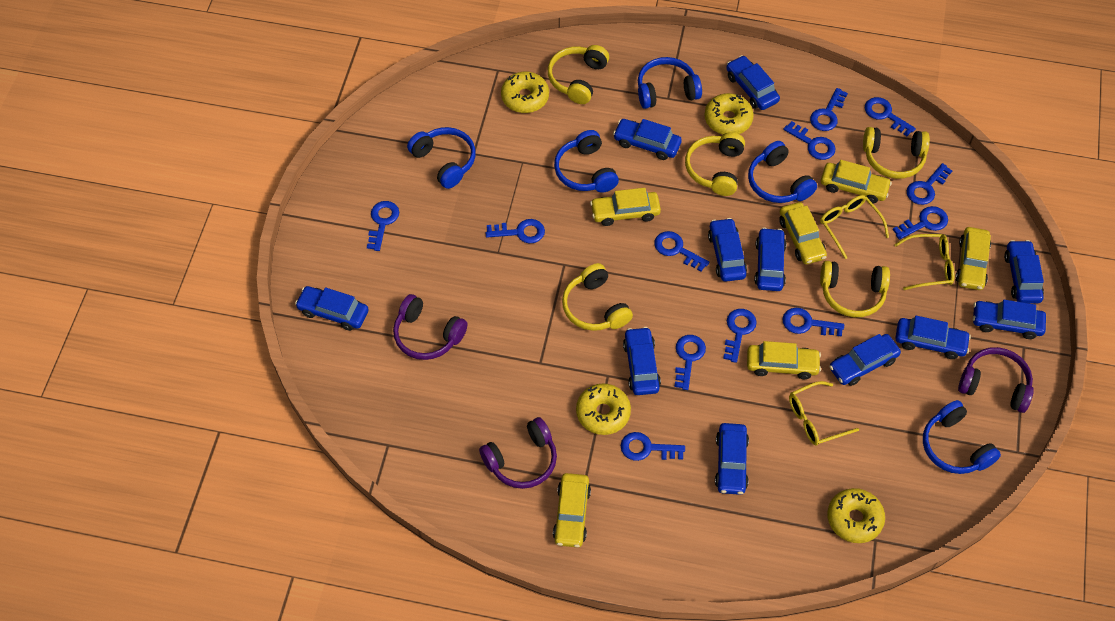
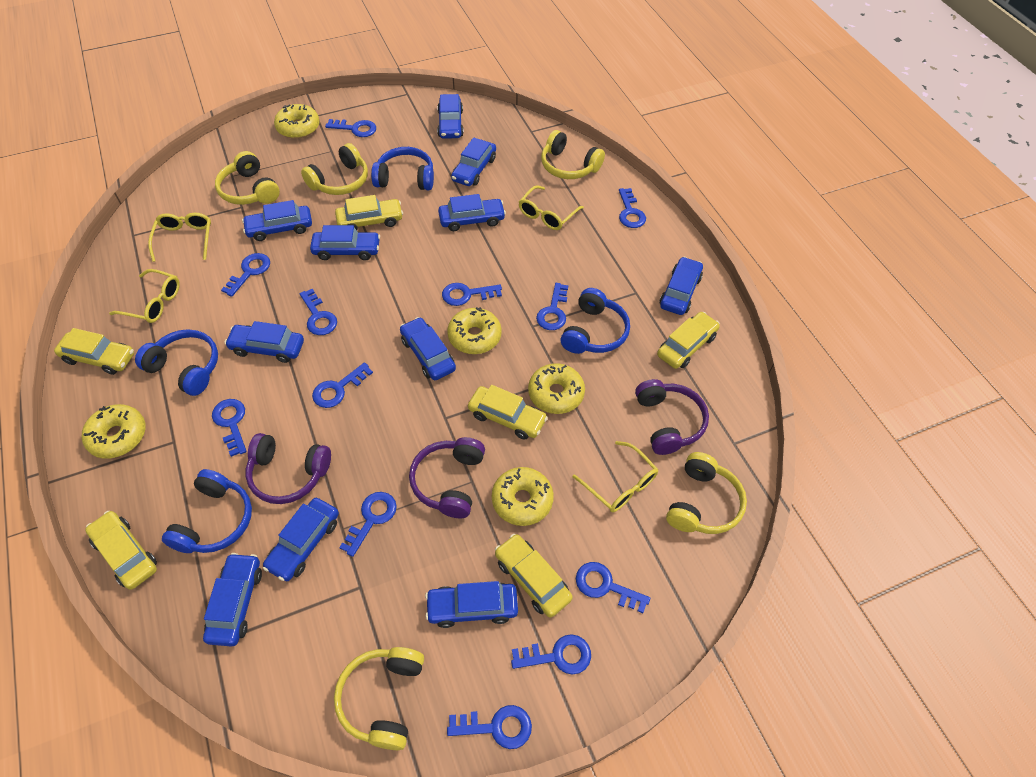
blue headphones: 5 -> 4
yellow donut: 4 -> 5
yellow glasses: 3 -> 4

